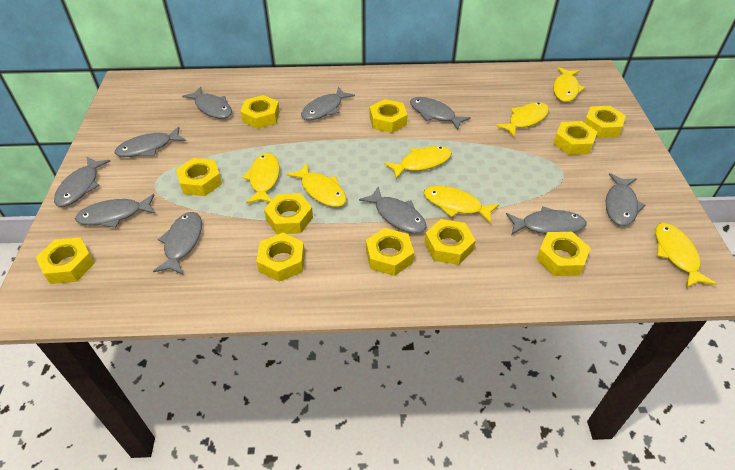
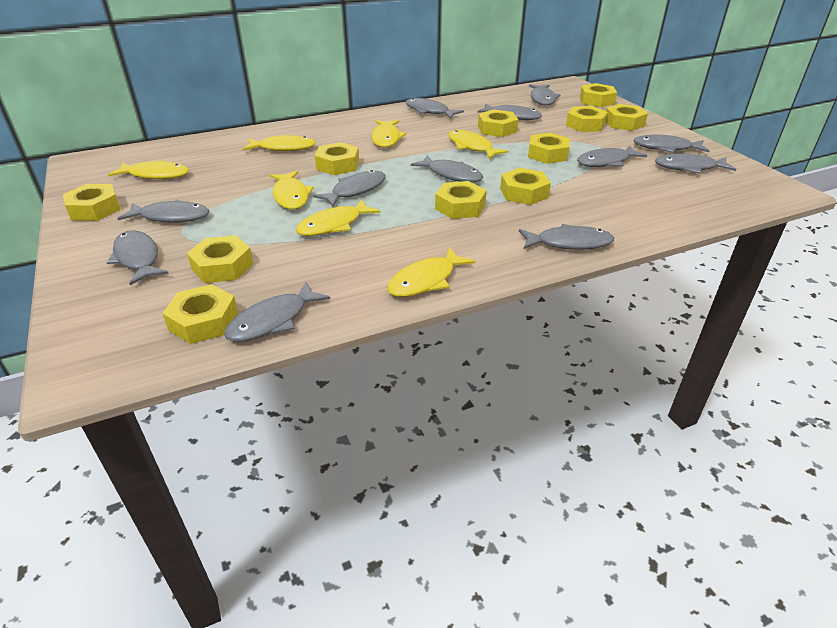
grey fish: 10 -> 12

